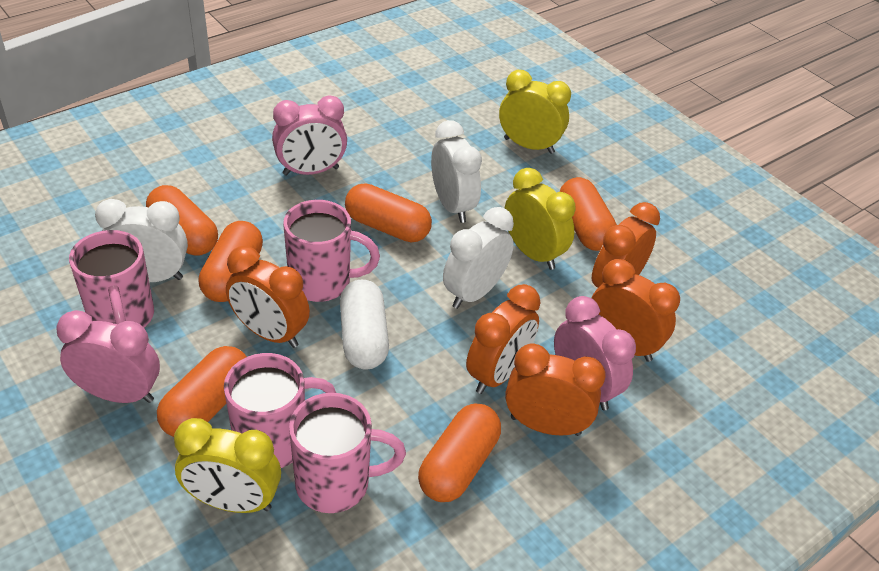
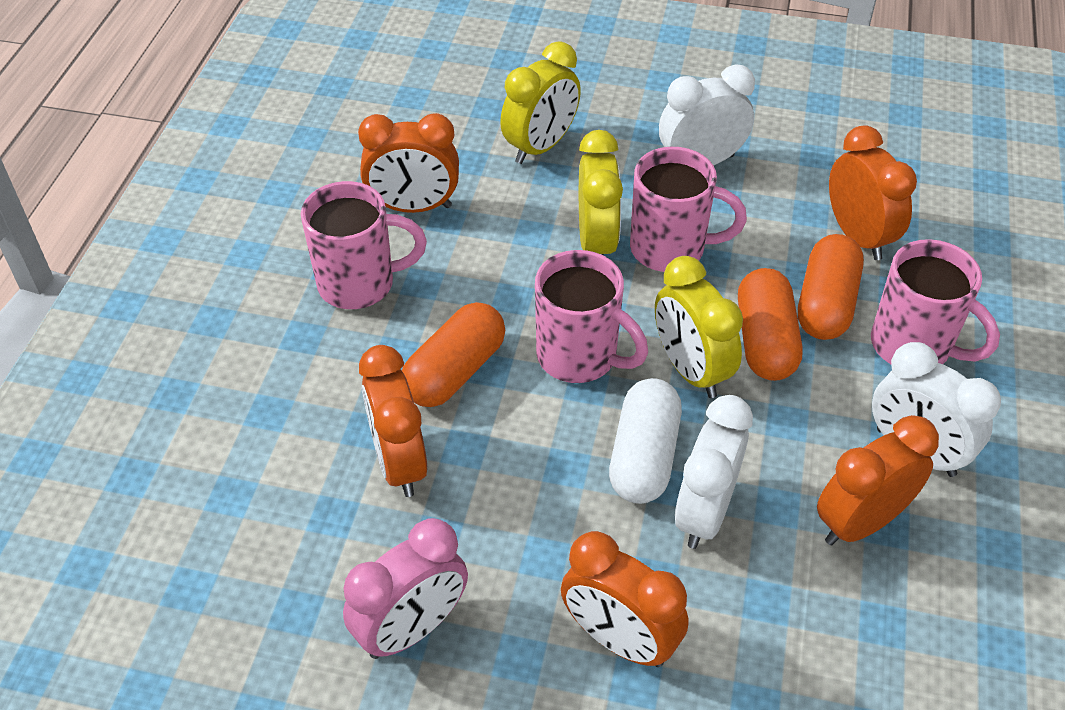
orange capsule: 6 -> 3
pink clock: 3 -> 1

